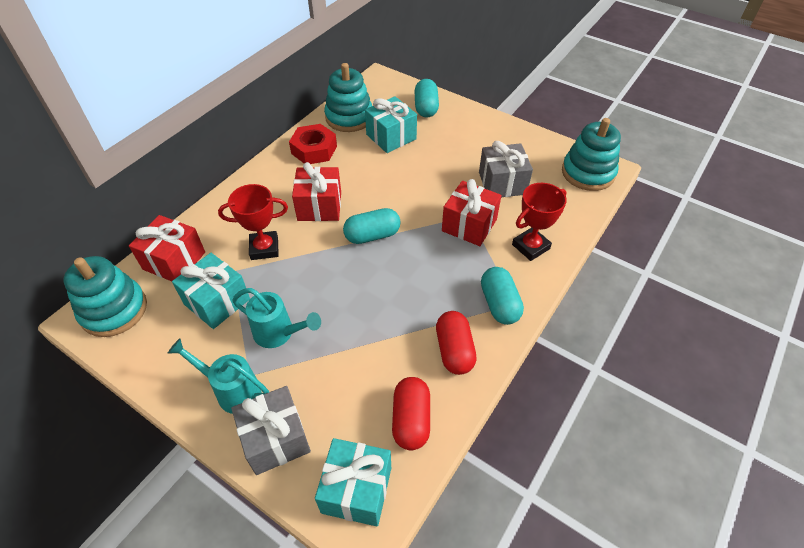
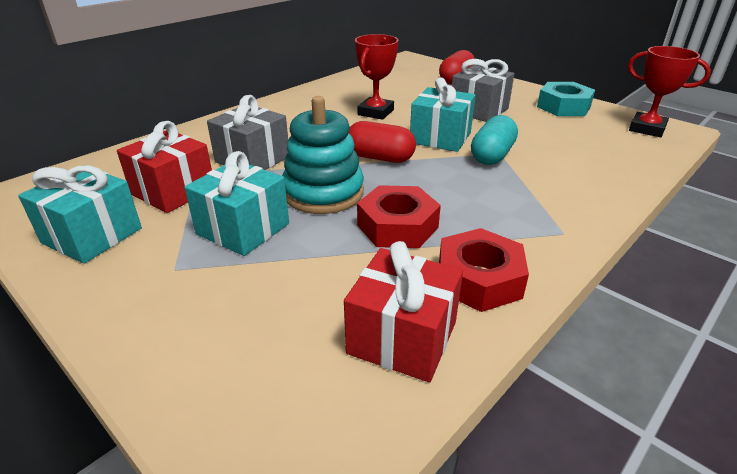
red gift: 3 -> 2
red nut: 1 -> 2
turquoise capsule: 3 -> 1
turquoise nut: 0 -> 1
turquoise stacking toy: 3 -> 1
turquoise watering can: 2 -> 0

